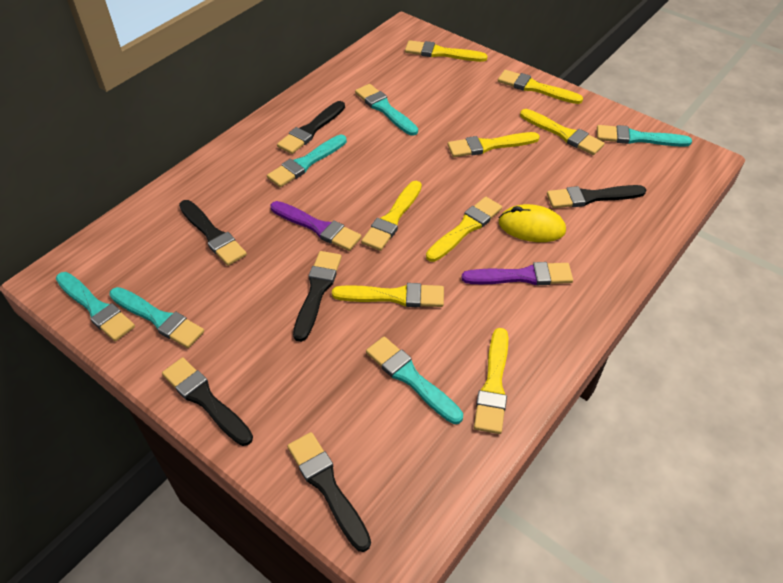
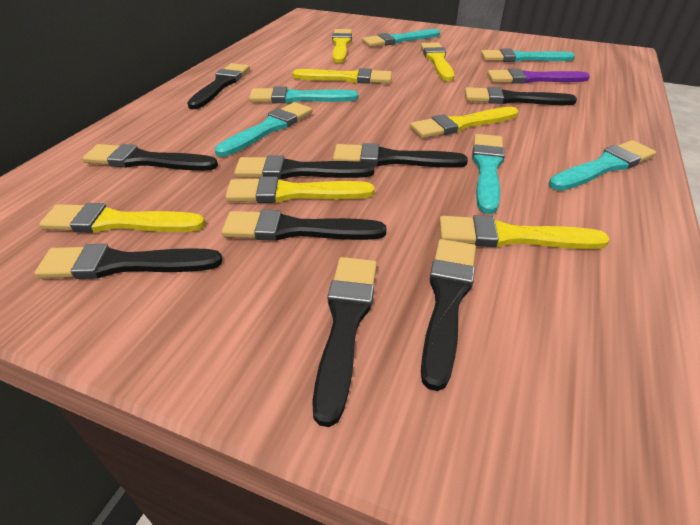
black brush: 6 -> 9
purple brush: 2 -> 1
yellow brush: 8 -> 7
yellow mouse: 1 -> 0

